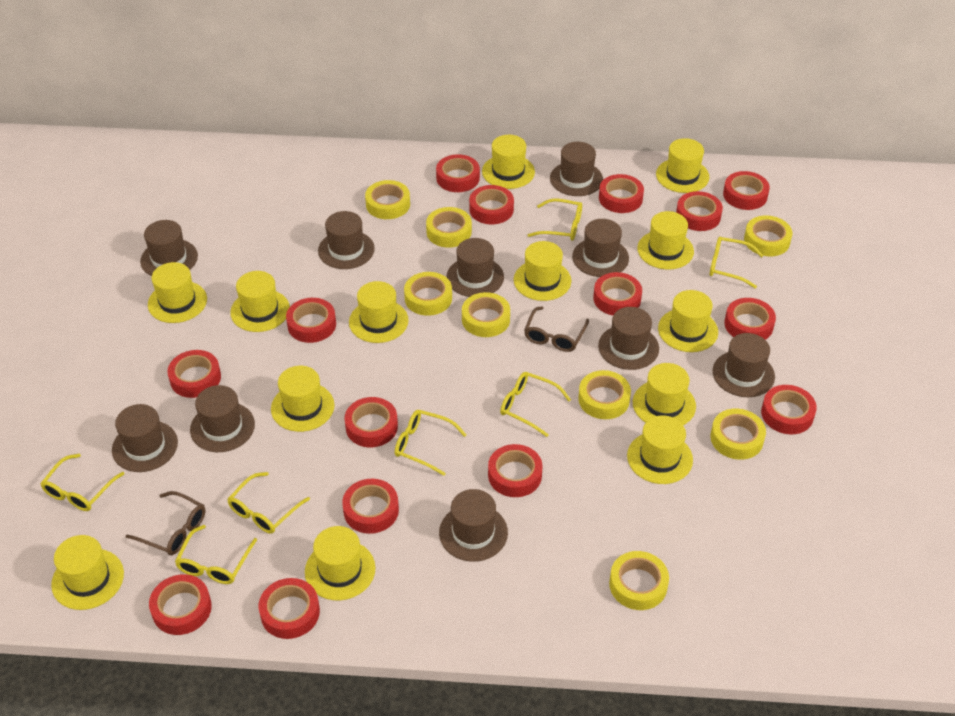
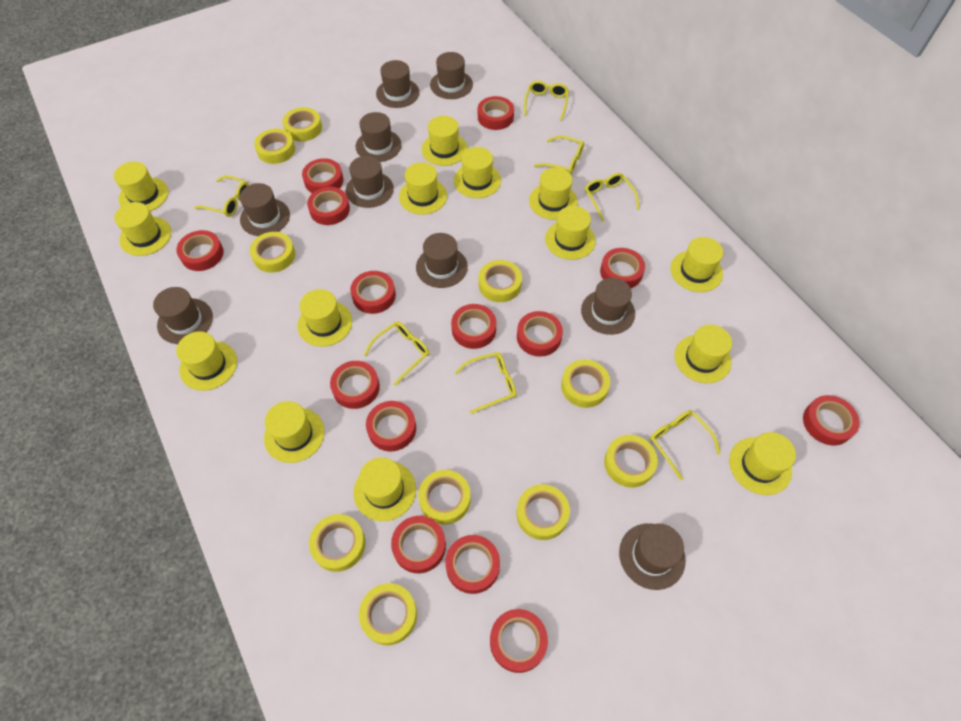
brown glasses: 2 -> 0
brown hat: 10 -> 9
red tape: 15 -> 14
yellow hat: 13 -> 14
yellow tape: 8 -> 10

